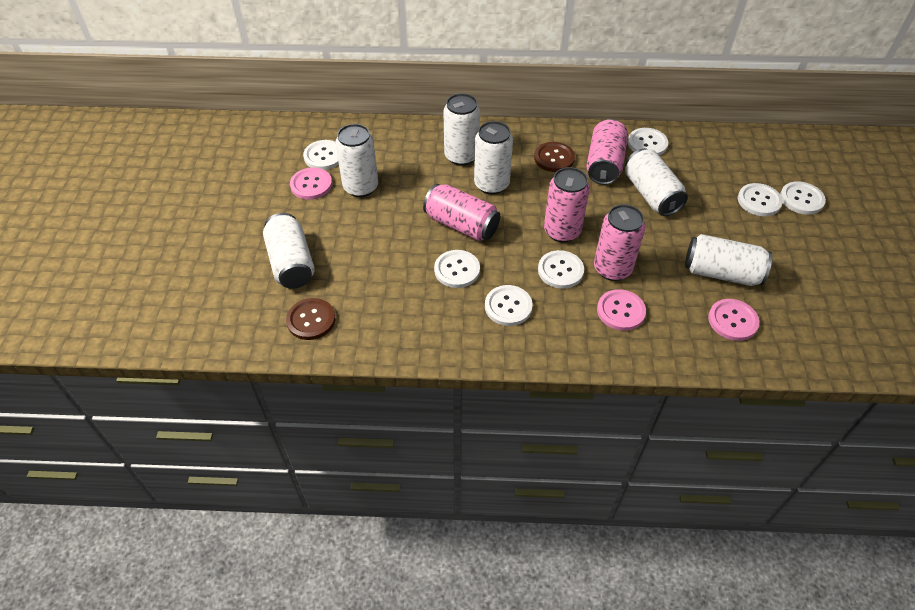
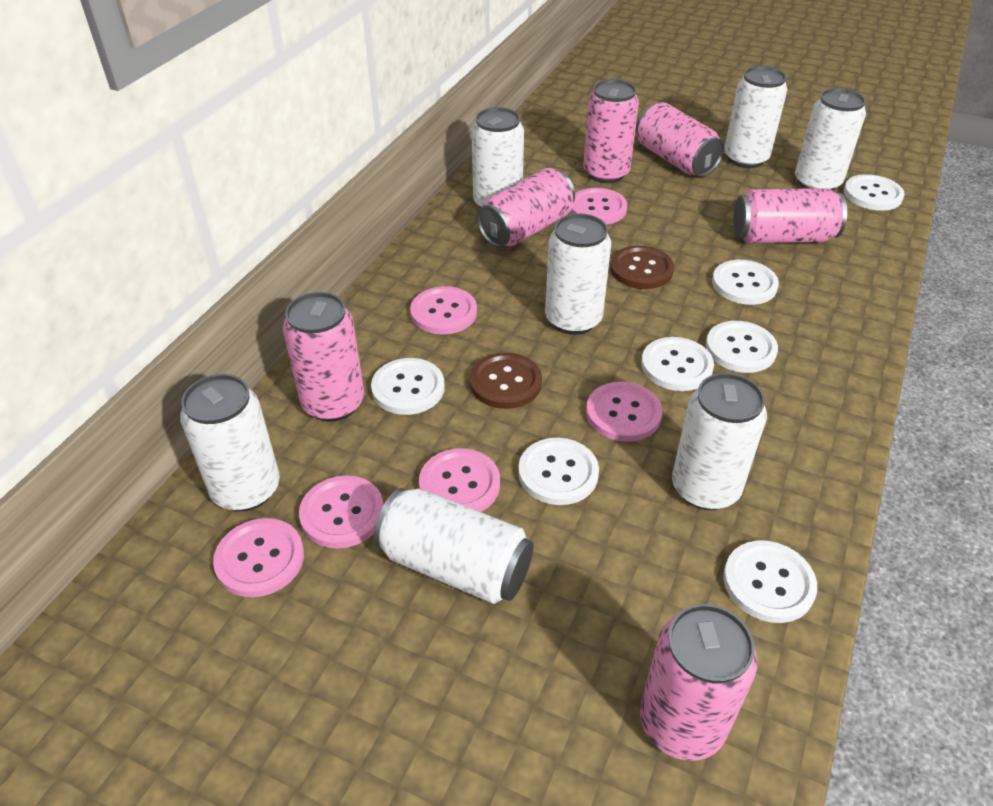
pink button: 3 -> 6
pink can: 4 -> 6
white can: 6 -> 7

